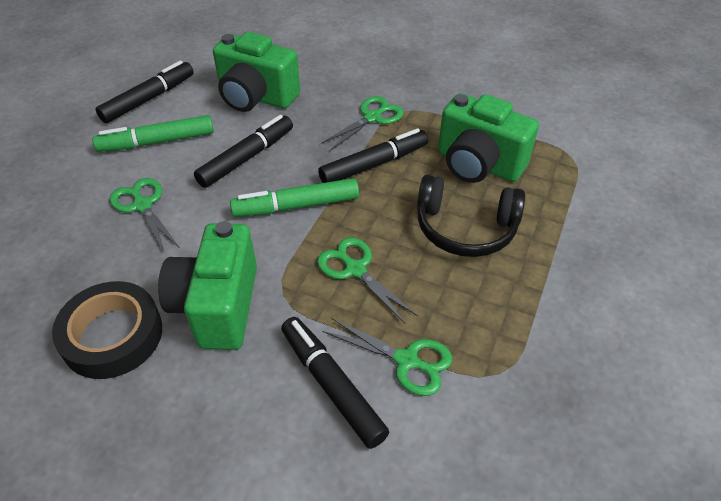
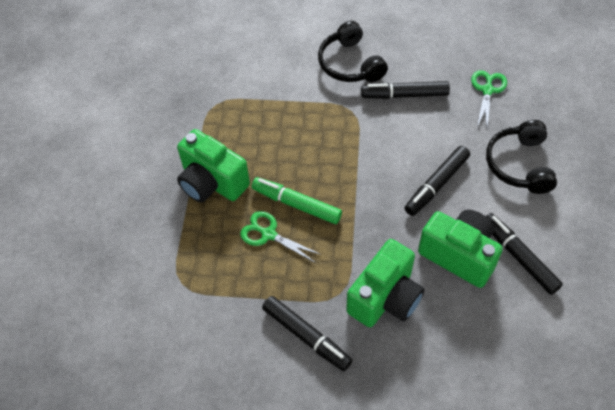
black headphones: 1 -> 2
black tape: 1 -> 0
green marker: 2 -> 1
green scissors: 4 -> 2

